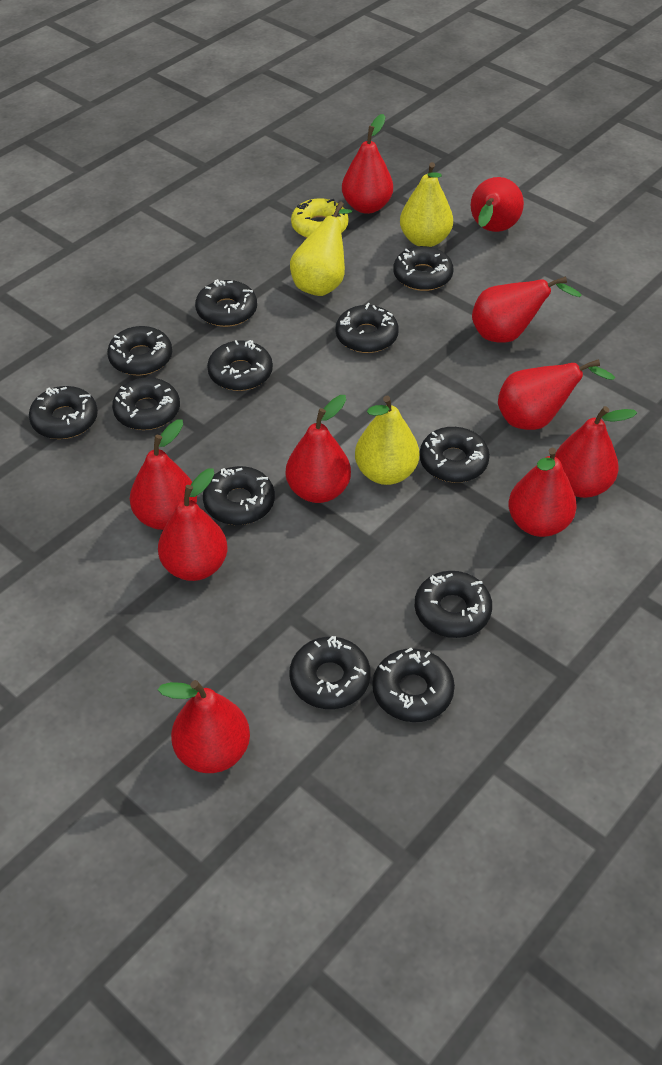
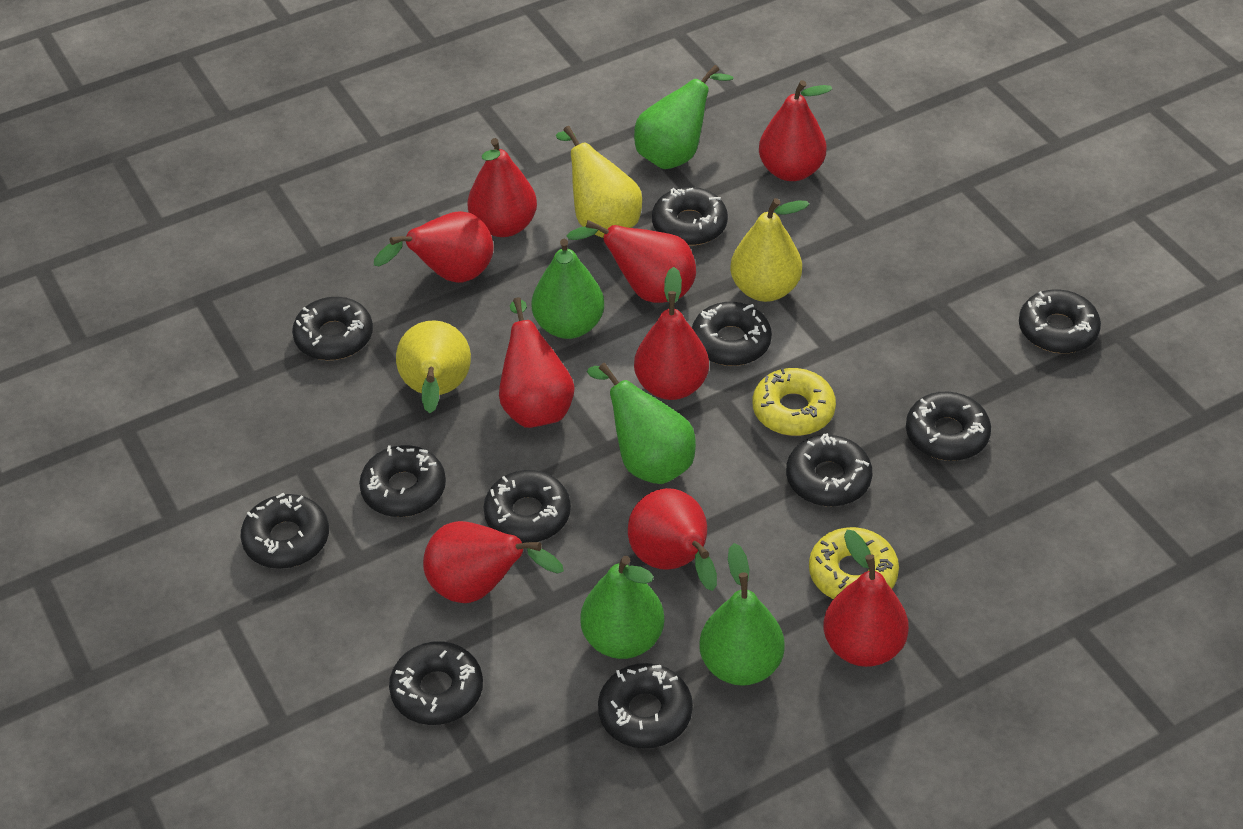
black donut: 12 -> 11
green pear: 0 -> 5
red pear: 10 -> 9
yellow donut: 1 -> 2

